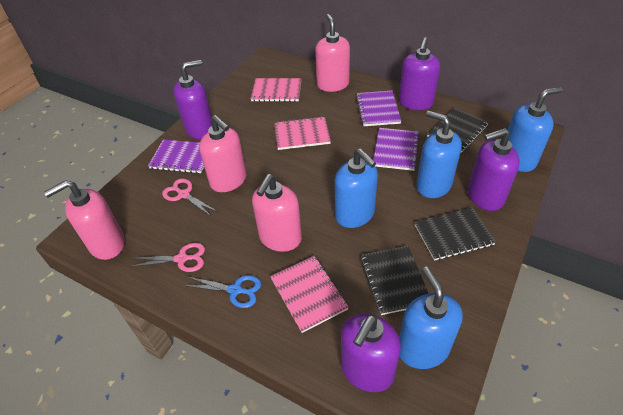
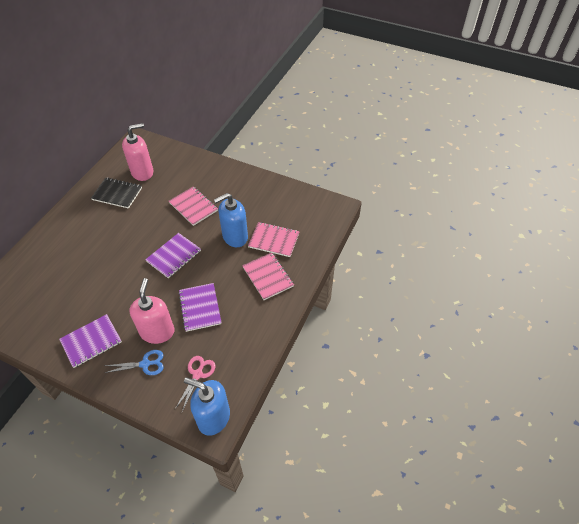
black notebook: 3 -> 1
blue soap dispenser: 4 -> 2
pink scissors: 2 -> 1
pink soap dispenser: 4 -> 2
purple soap dispenser: 4 -> 0

